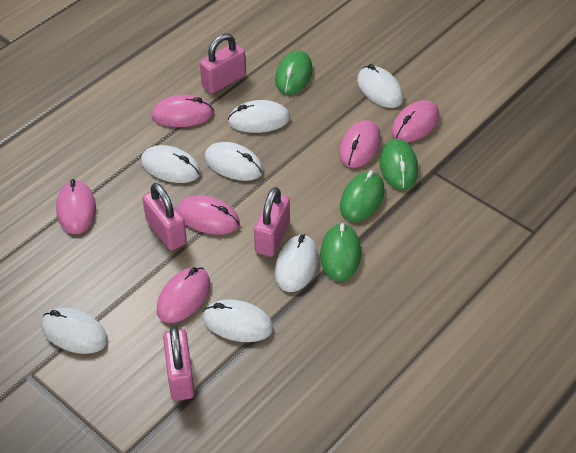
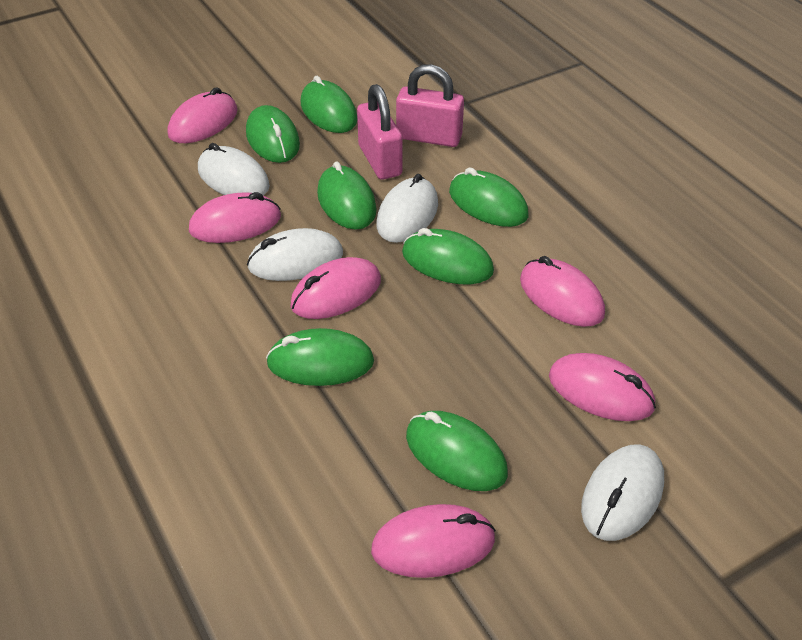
green mouse: 4 -> 7
pink padlock: 4 -> 2
white mouse: 7 -> 4

